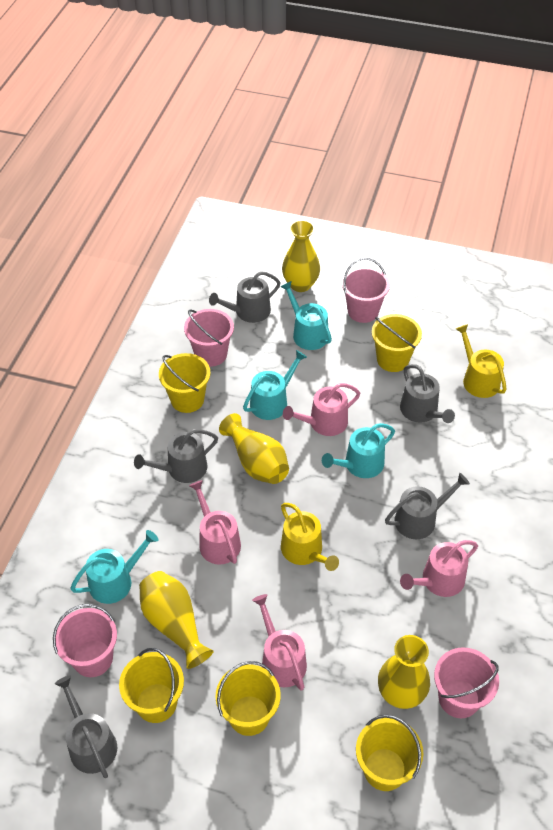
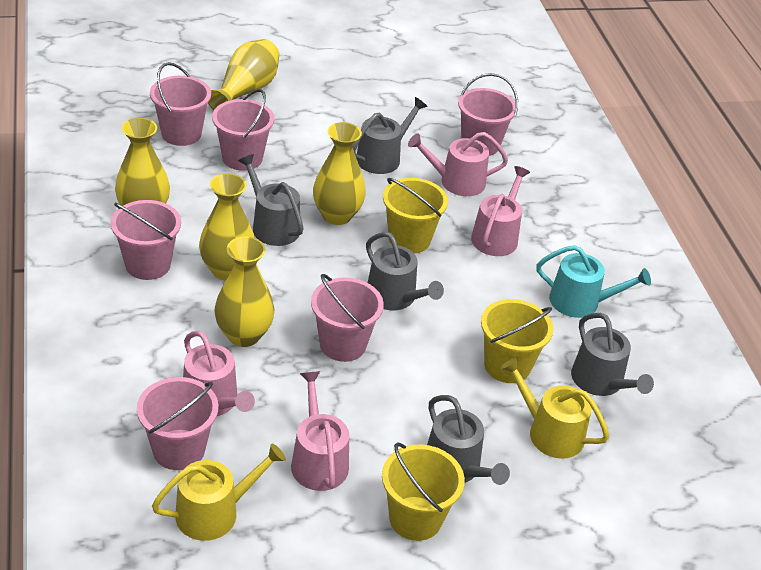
pink bucket: 4 -> 6
turquoise watering can: 4 -> 1
yellow bucket: 5 -> 3
yellow vase: 4 -> 5

